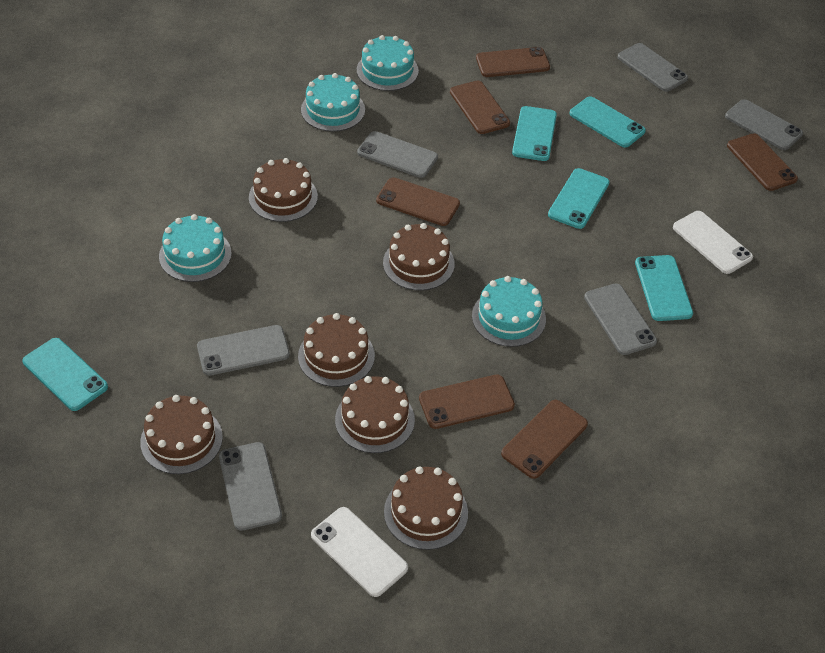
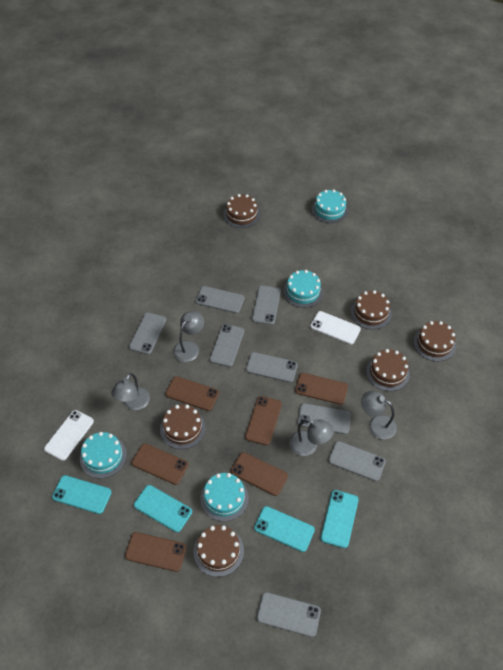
grey lamp: 0 -> 4
grey phone: 6 -> 8
turquoise phone: 5 -> 4

